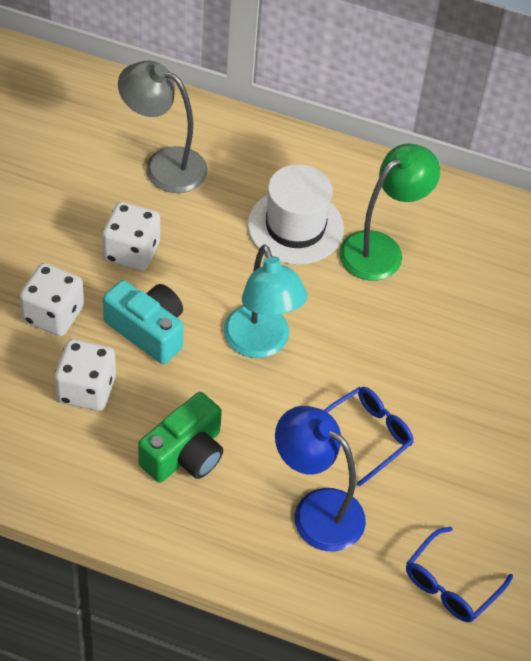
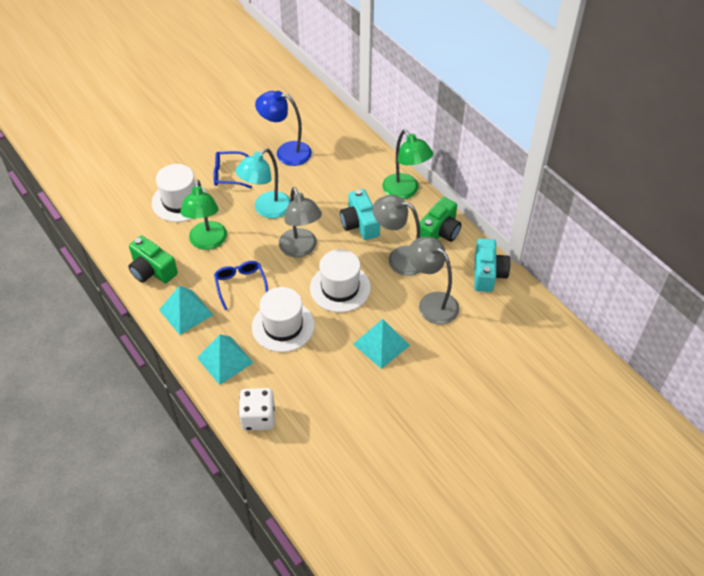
green camera: 1 -> 2
green lamp: 1 -> 2
grey lamp: 1 -> 3
turquoise camera: 1 -> 2
turquoise pyramid: 0 -> 3
white dice: 3 -> 1
white hat: 1 -> 3

